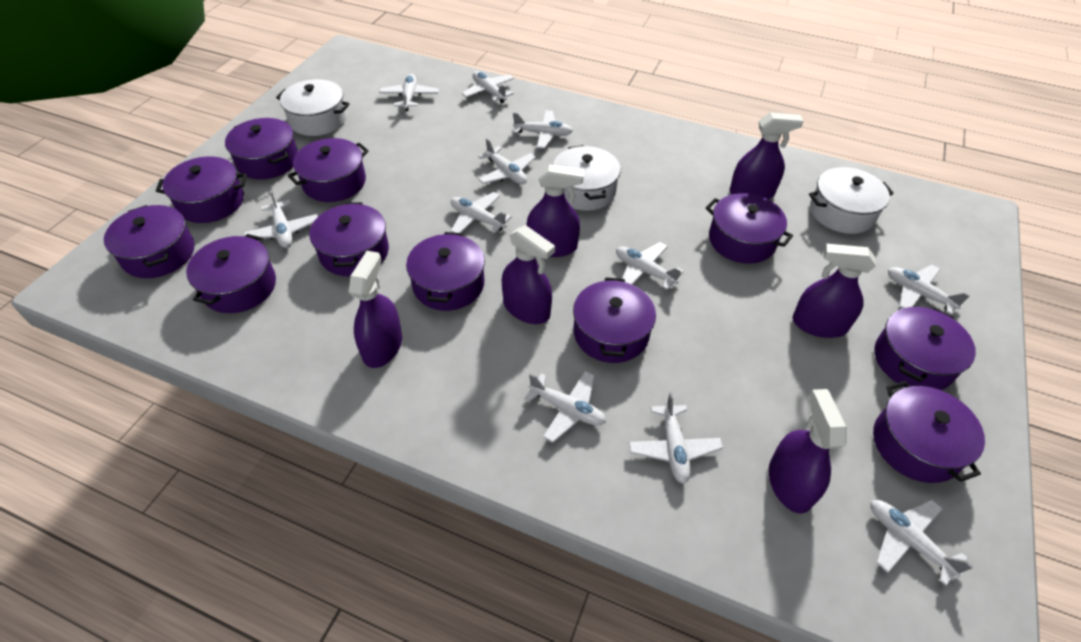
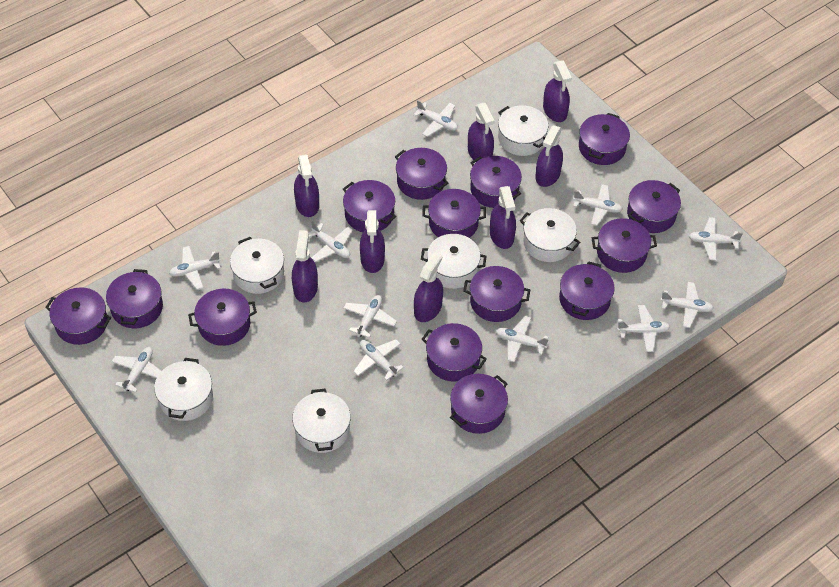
purple pot: 11 -> 14
purple spray bottle: 6 -> 8
white pot: 3 -> 6

